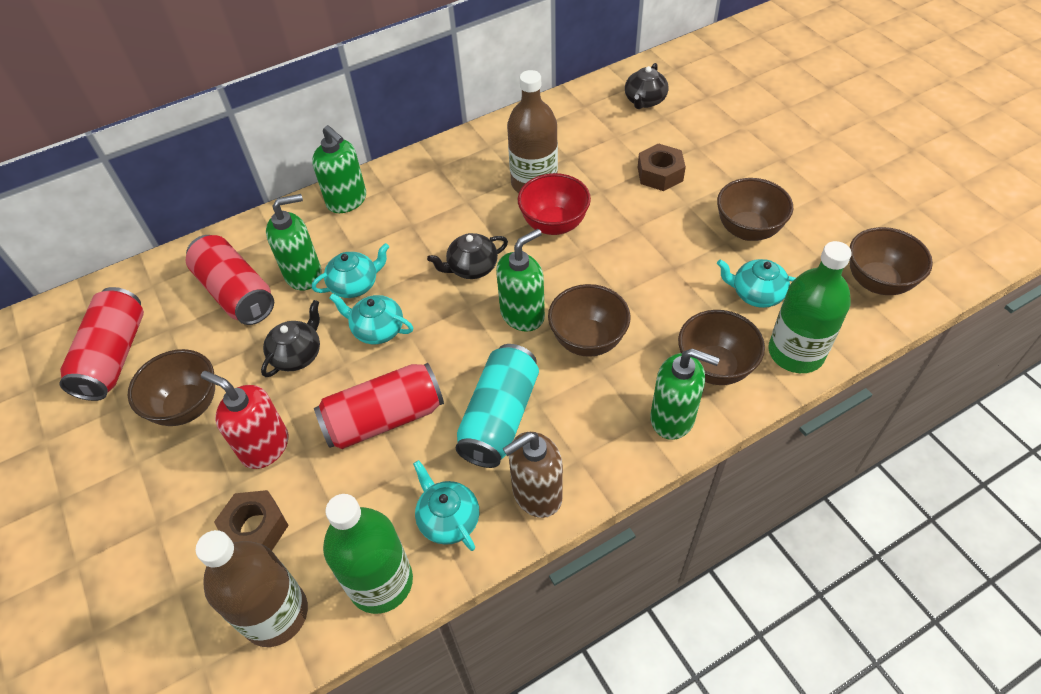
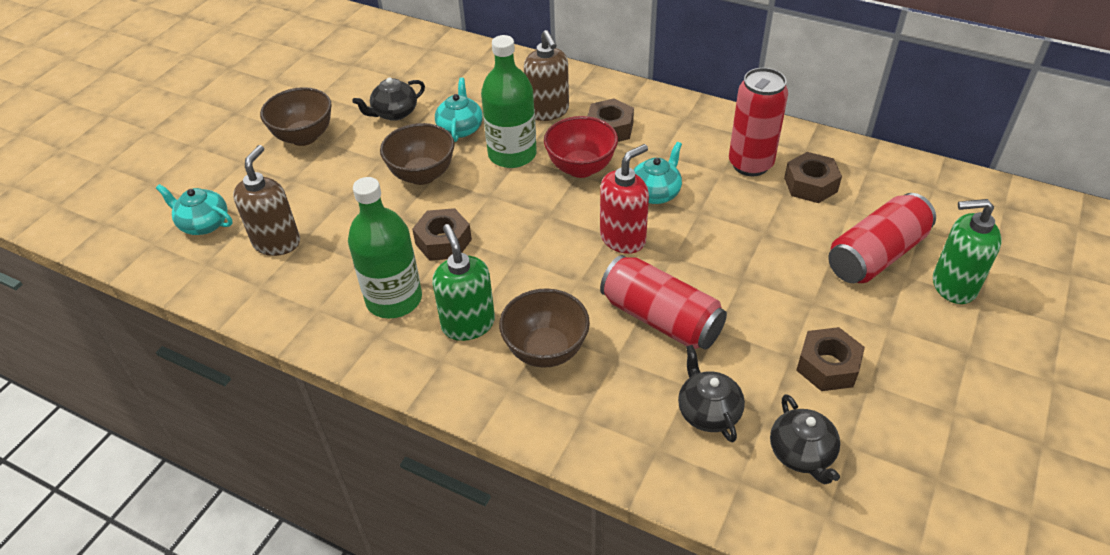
brown bottle: 2 -> 0
brown bowl: 5 -> 3
brown nut: 2 -> 4
brown soap dispenser: 1 -> 2
green soap dispenser: 4 -> 2
turquoise can: 1 -> 0
turquoise teapot: 4 -> 3

